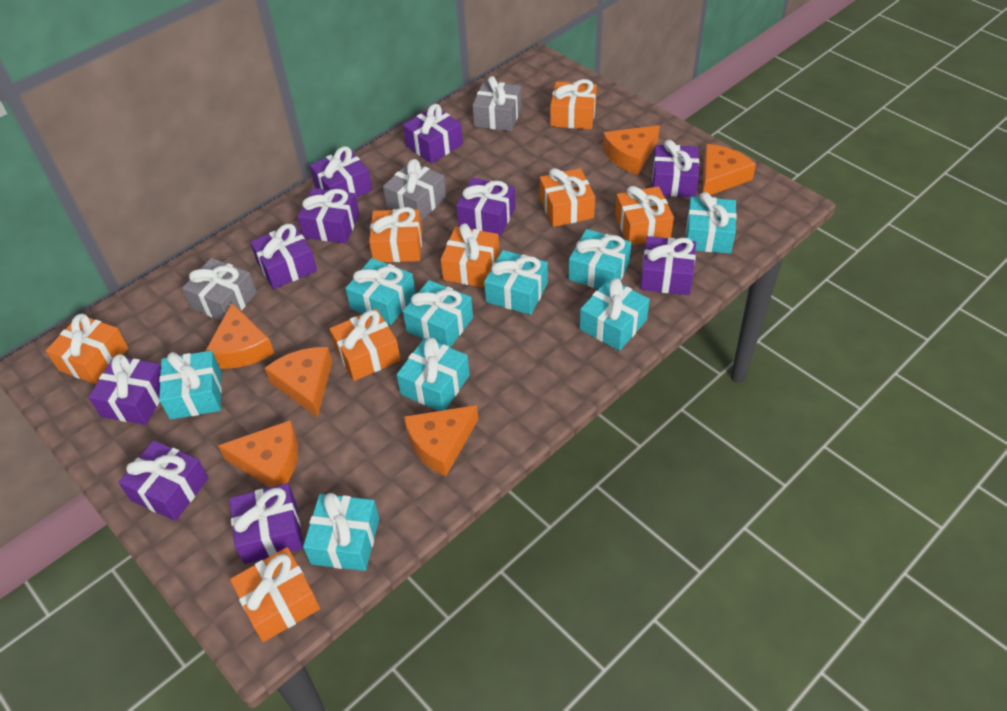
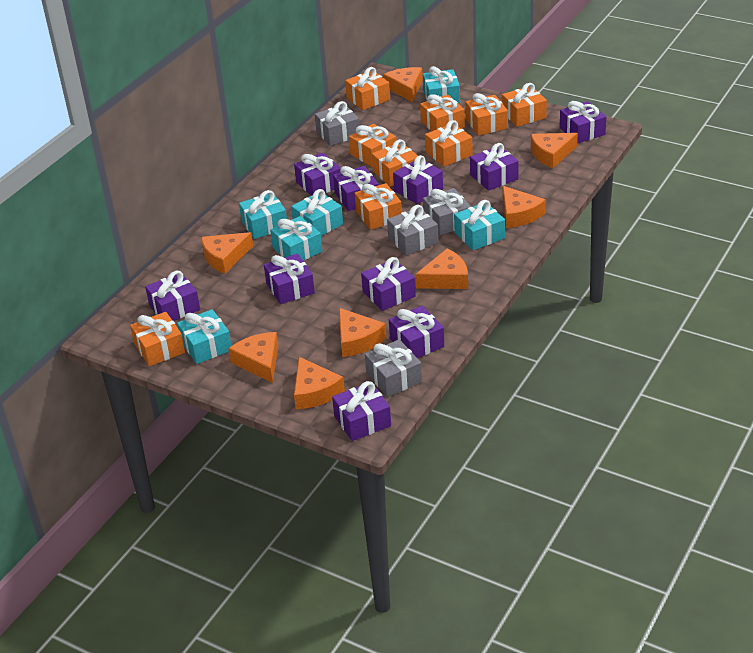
grey gift: 3 -> 4
orange cheese: 6 -> 8
orange gift: 8 -> 9
turquoise gift: 9 -> 6

